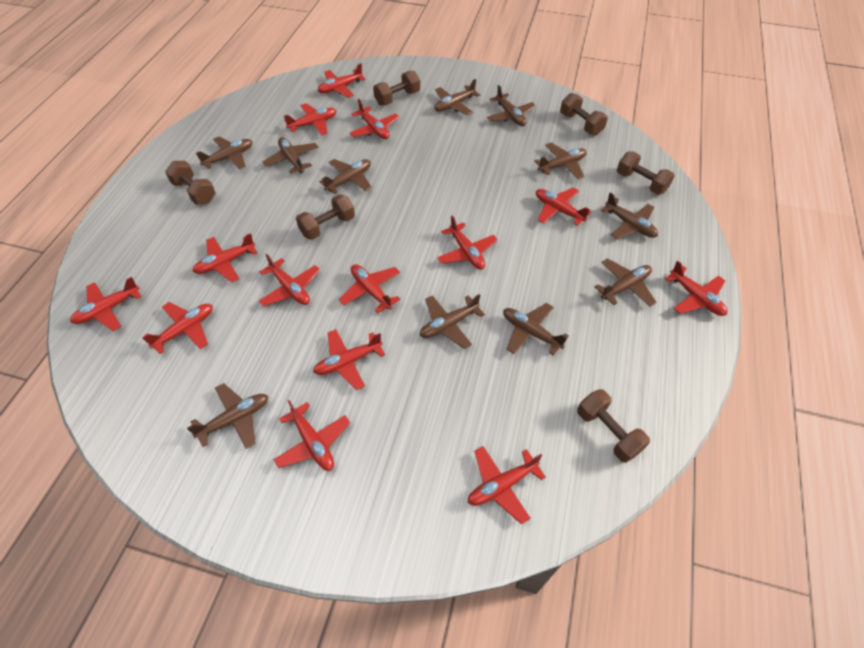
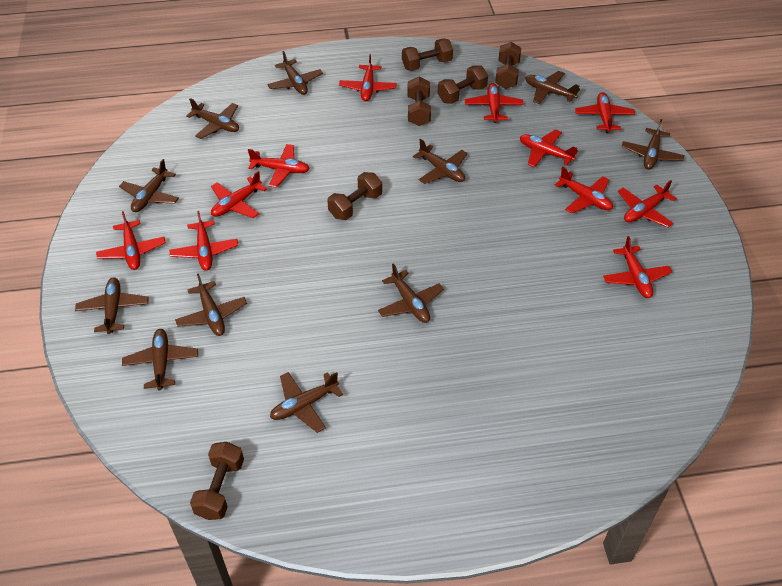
red plane: 14 -> 11

